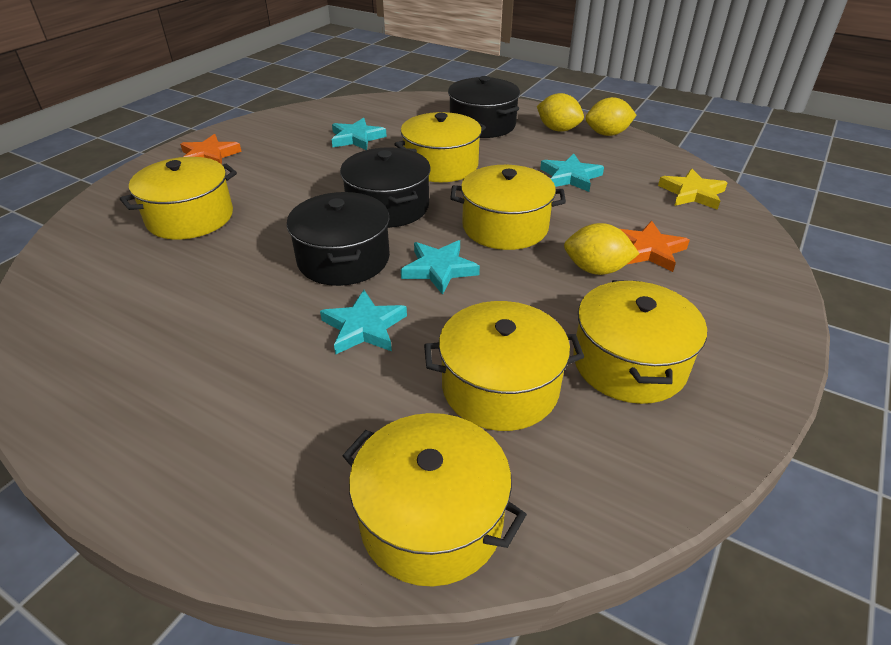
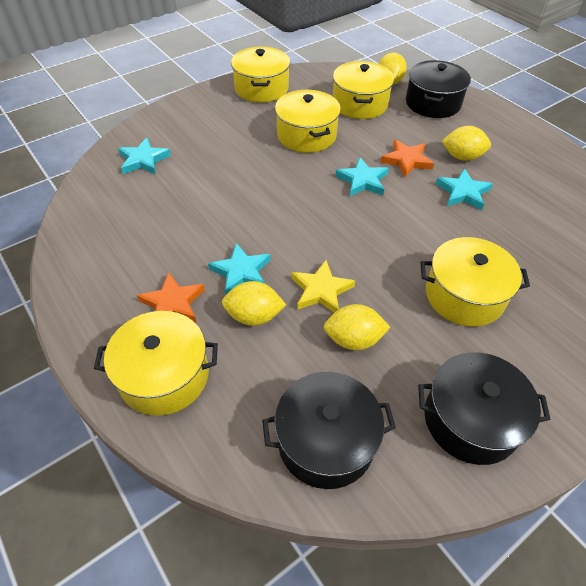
yellow lemon: 3 -> 4
yellow pot: 6 -> 5

